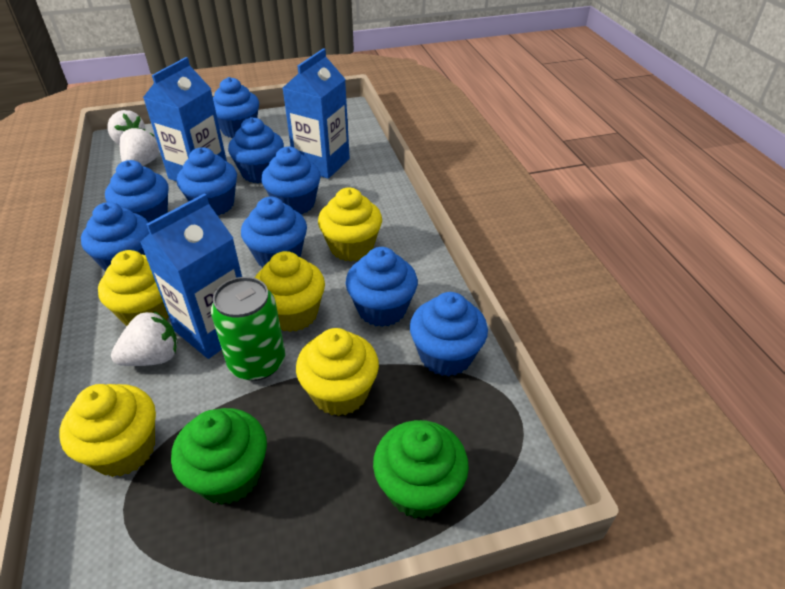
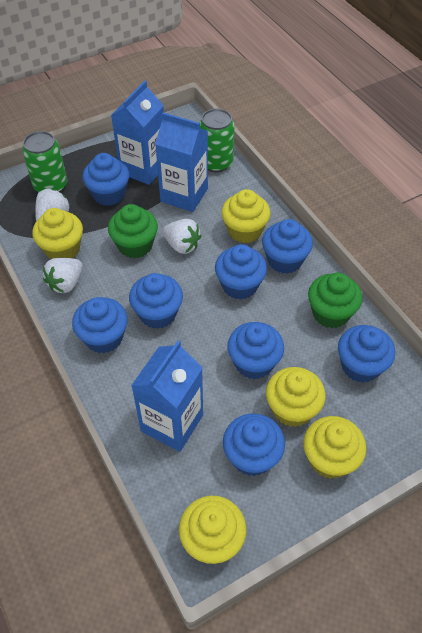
blue cupcake: 9 -> 8
green can: 1 -> 2

